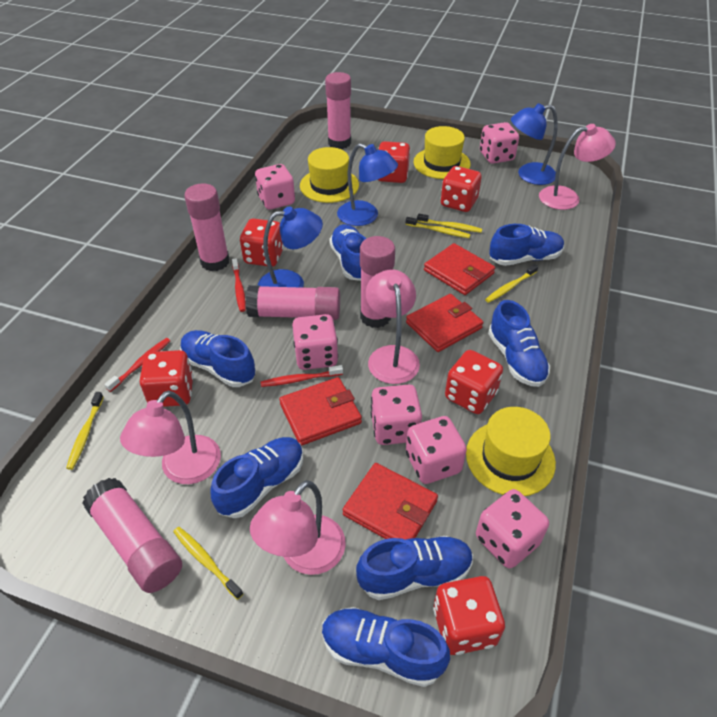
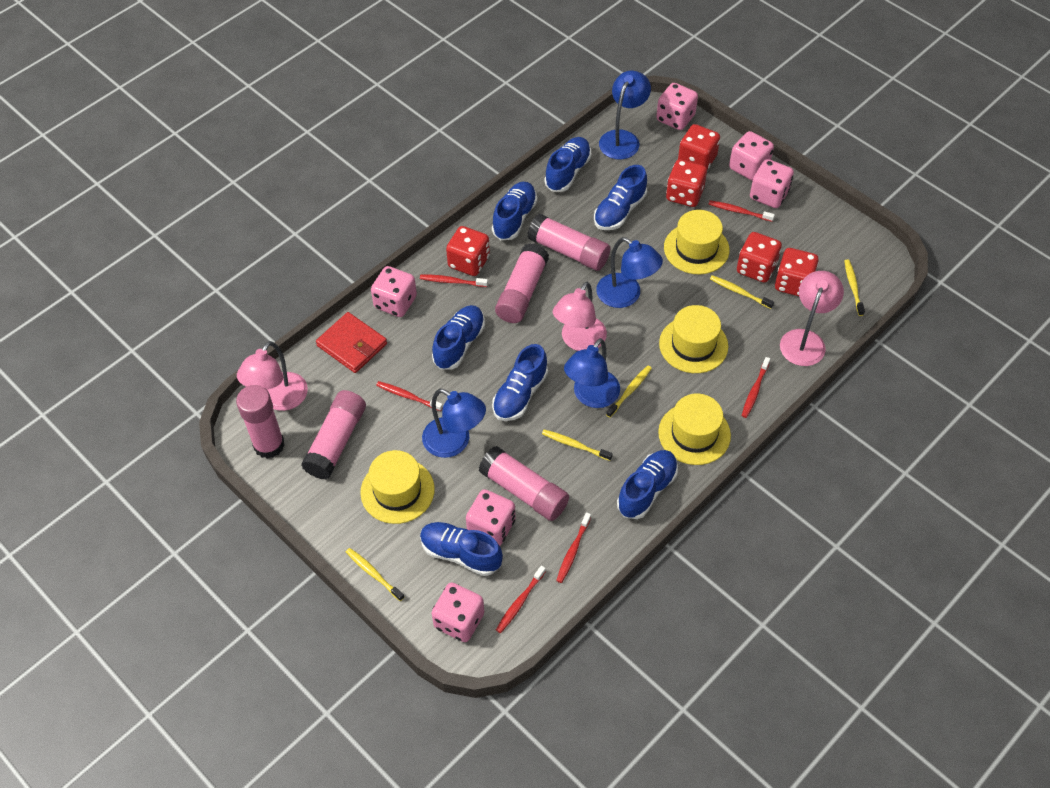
blue lamp: 3 -> 4
pink lamp: 4 -> 3
red dice: 6 -> 5
red toothbrush: 3 -> 6
red wallet: 4 -> 1
yellow hat: 3 -> 4

